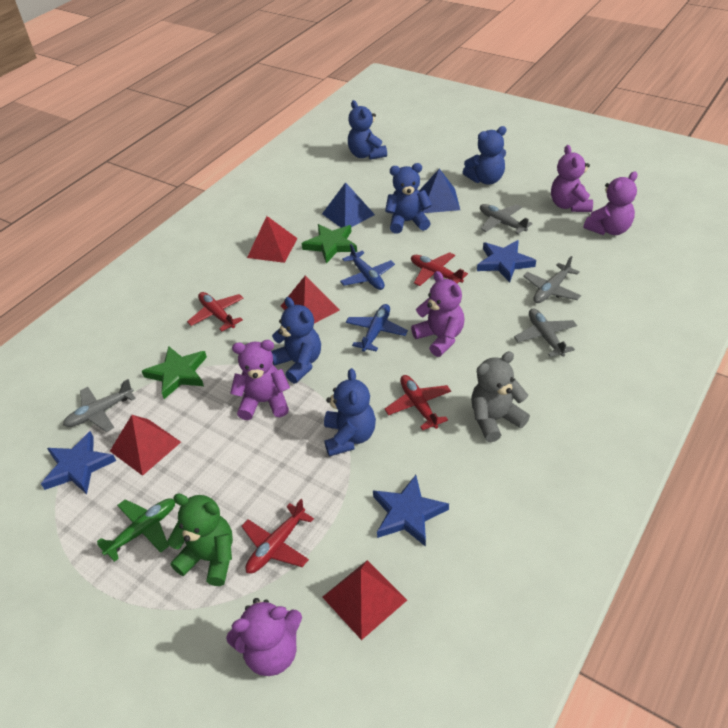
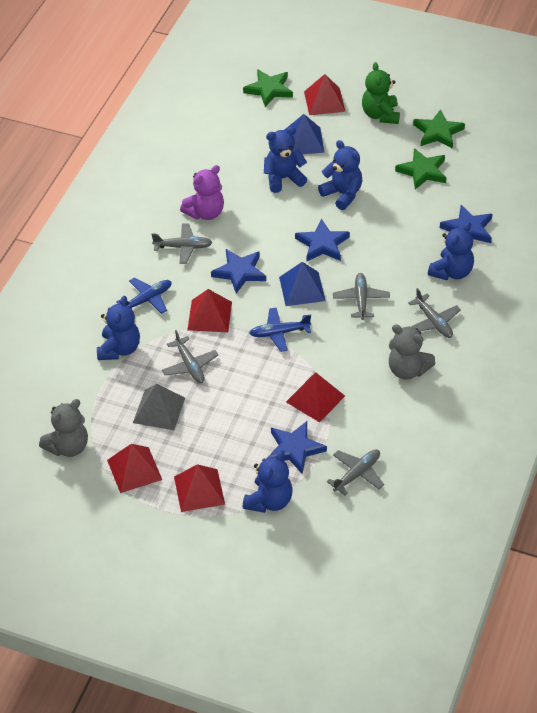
blue star: 3 -> 4
green plane: 1 -> 0
green star: 2 -> 3
grey plane: 4 -> 5
grey pyramid: 0 -> 1
grey teddy bear: 1 -> 2
purple teddy bear: 5 -> 1
red plane: 4 -> 0
red pyramid: 4 -> 5

